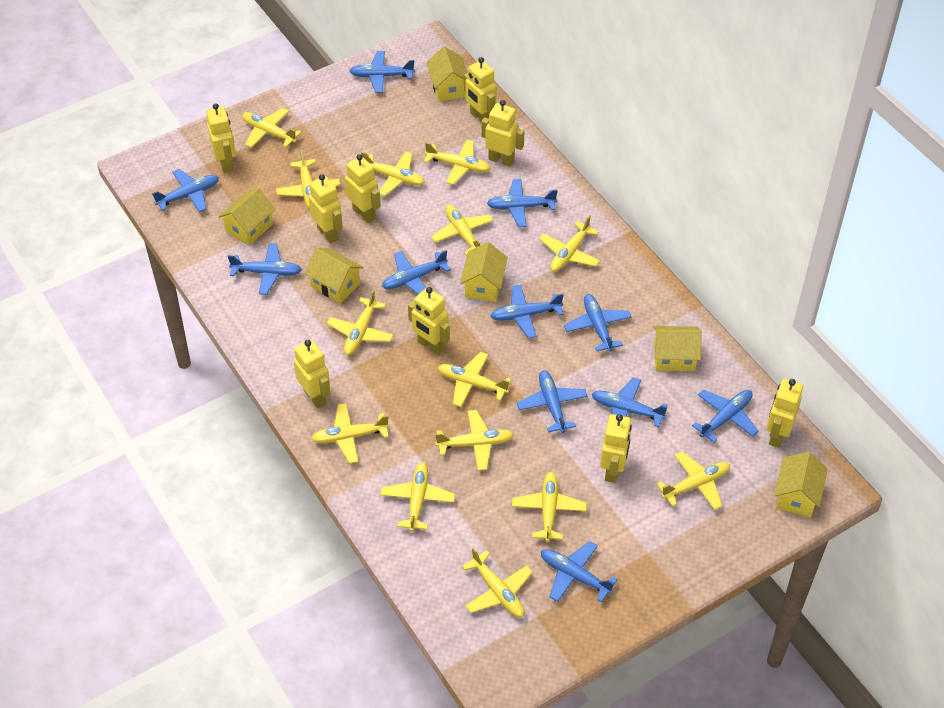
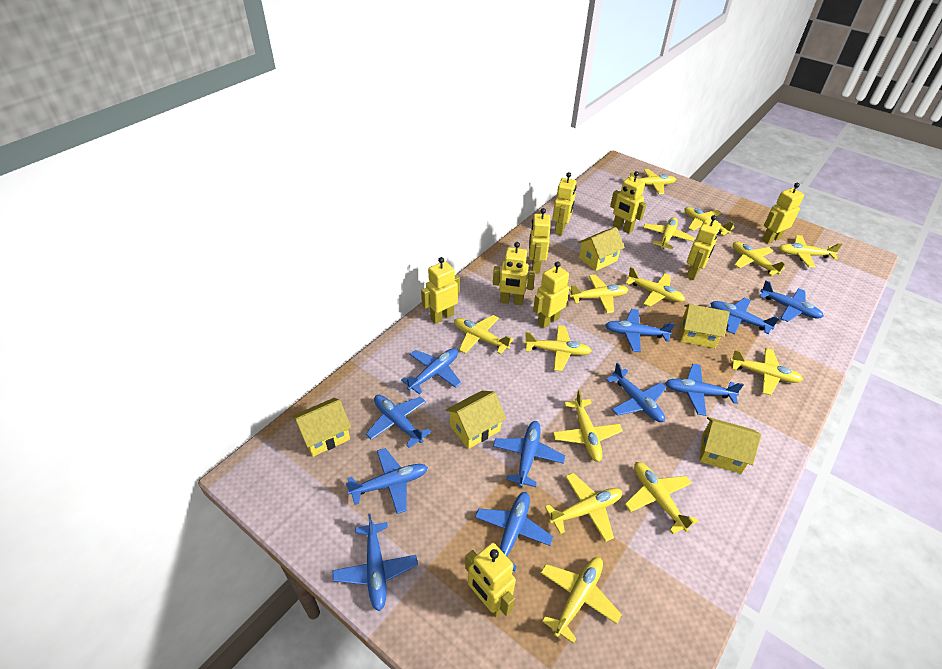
yellow house: 6 -> 5

